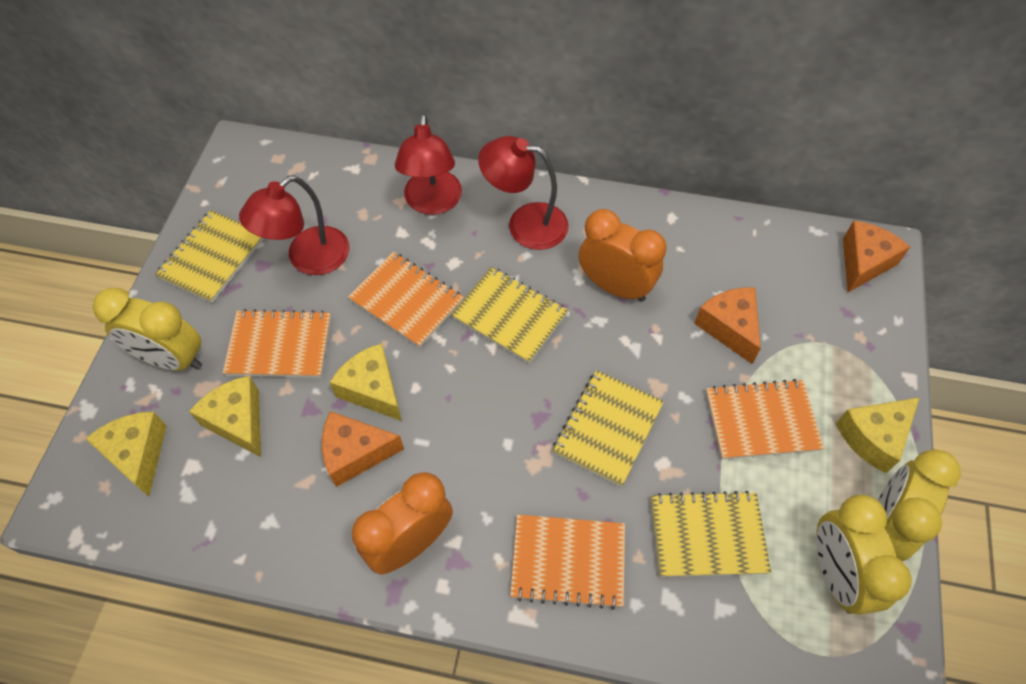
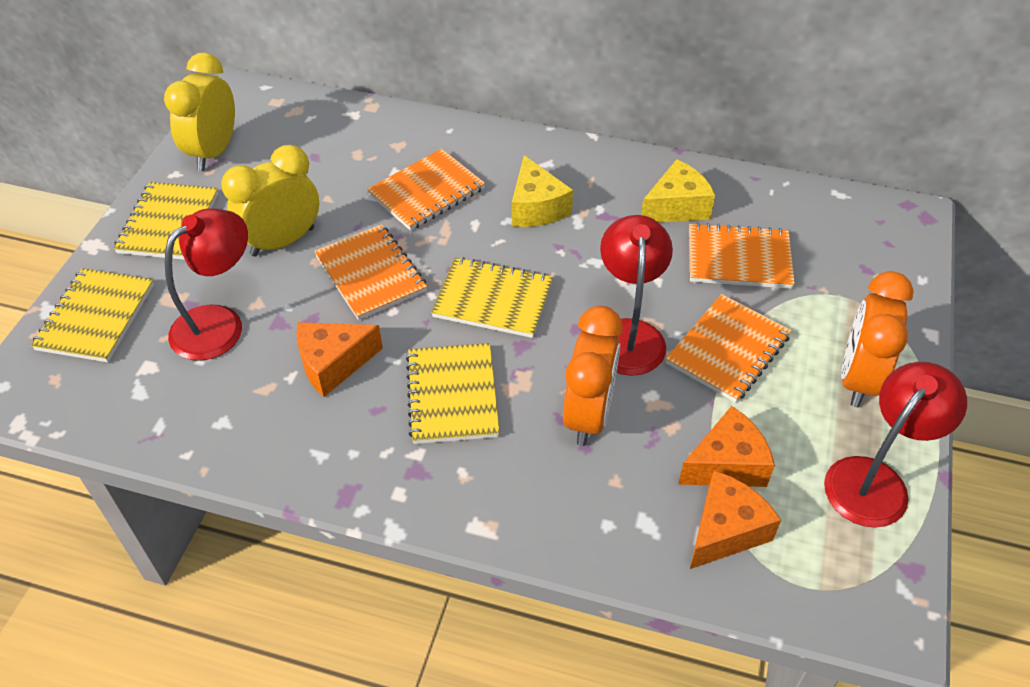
yellow cheese: 4 -> 2
yellow clock: 3 -> 2

